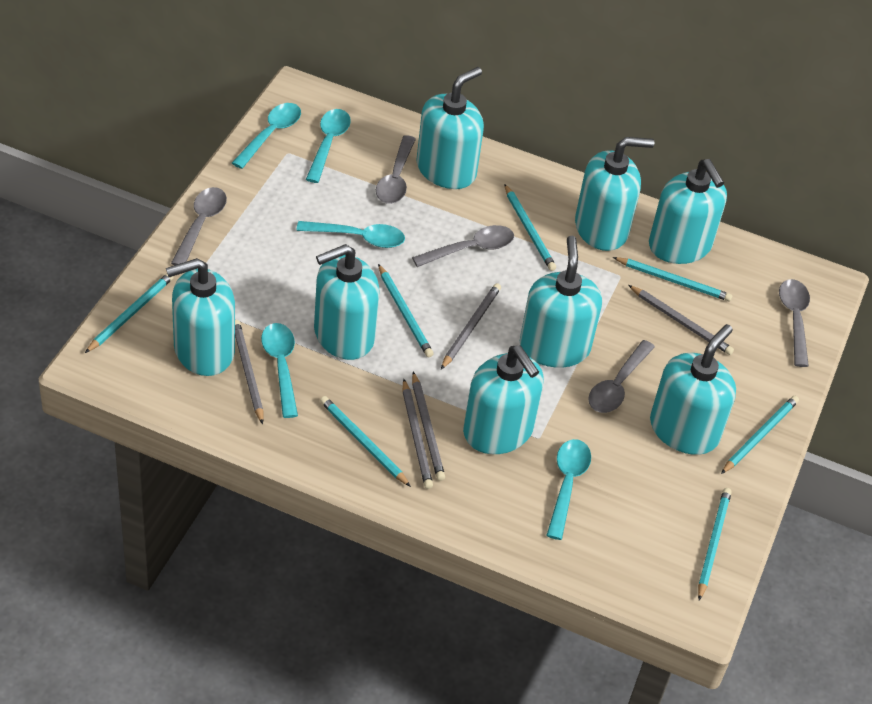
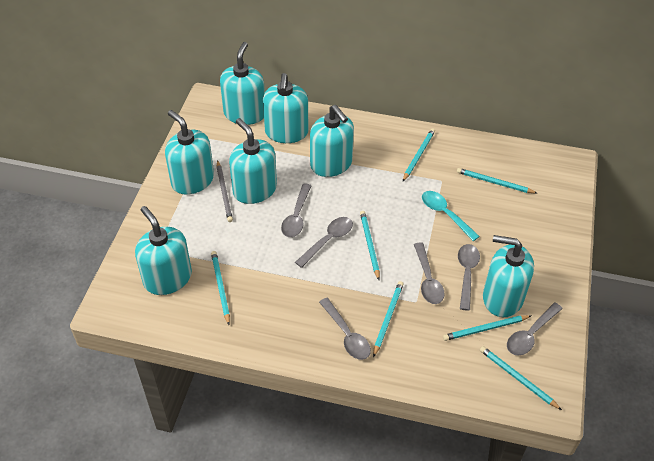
grey pencil: 5 -> 1
grey spoon: 5 -> 6
turquoise soap dispenser: 8 -> 7
turquoise spoon: 5 -> 1

